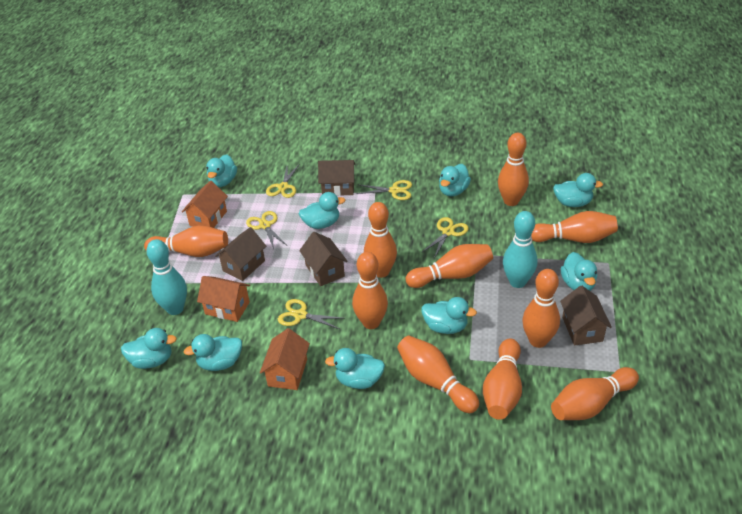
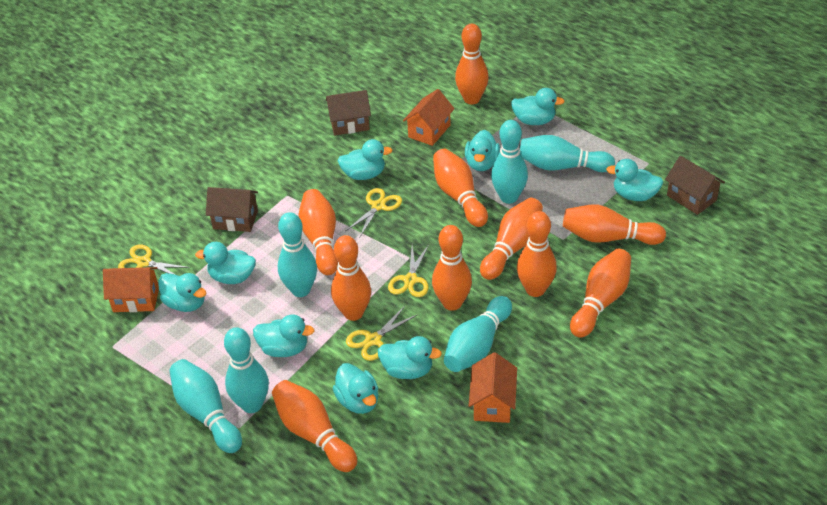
brown house: 4 -> 3
turquoise bowling pin: 2 -> 6
yellow scissors: 5 -> 4

